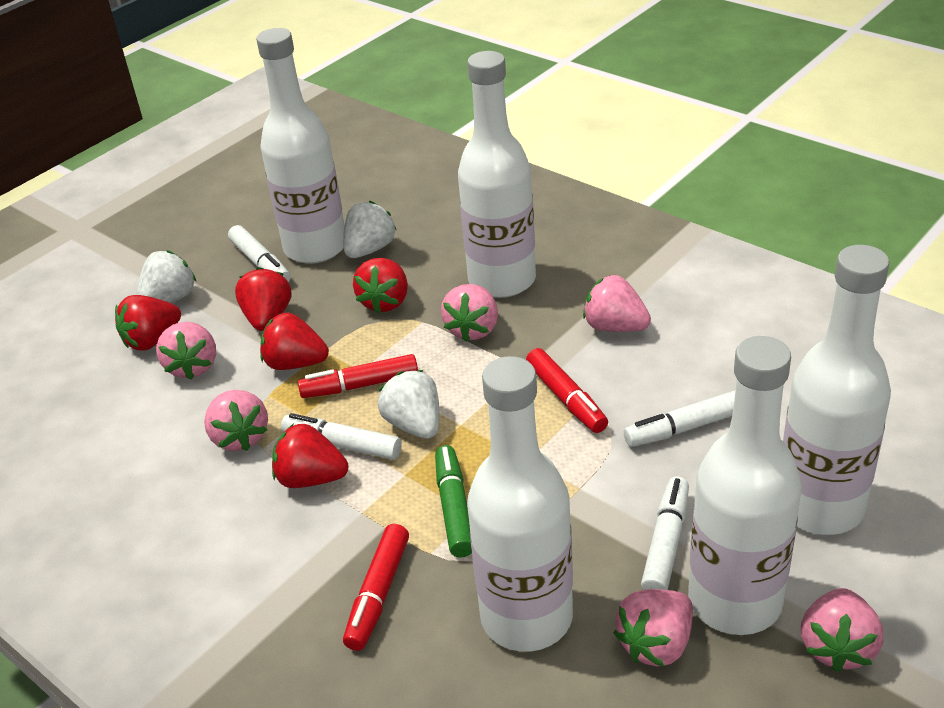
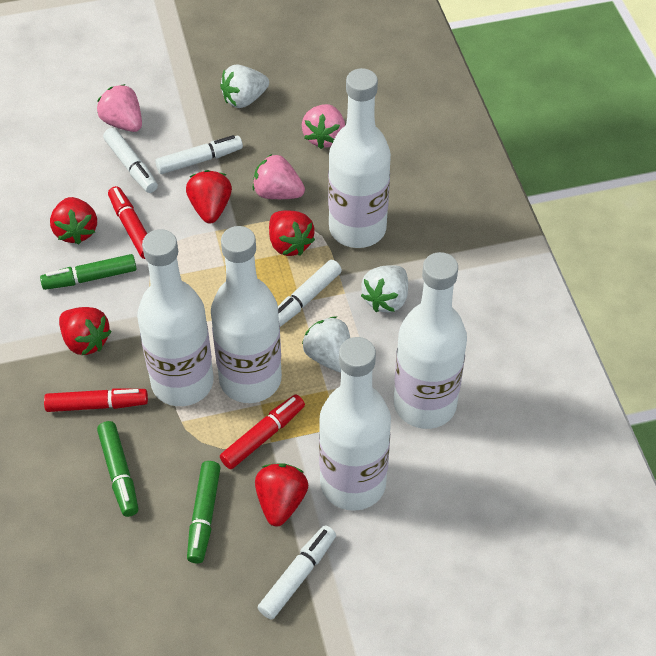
green marker: 1 -> 3
pink strawberry: 6 -> 3

